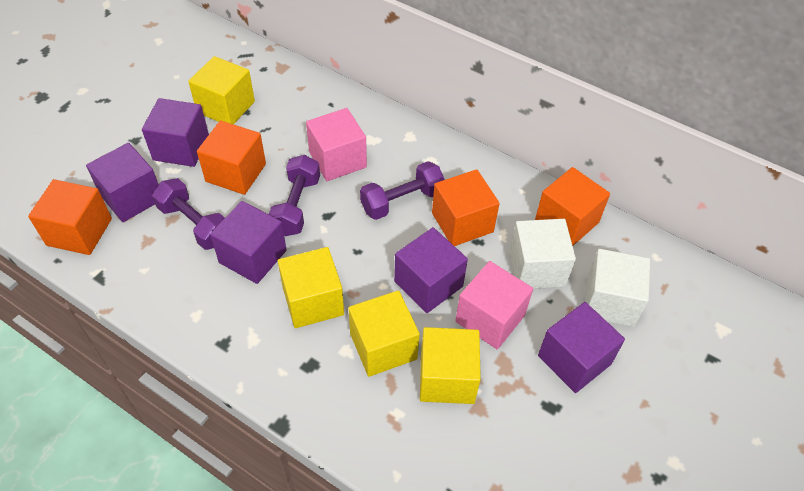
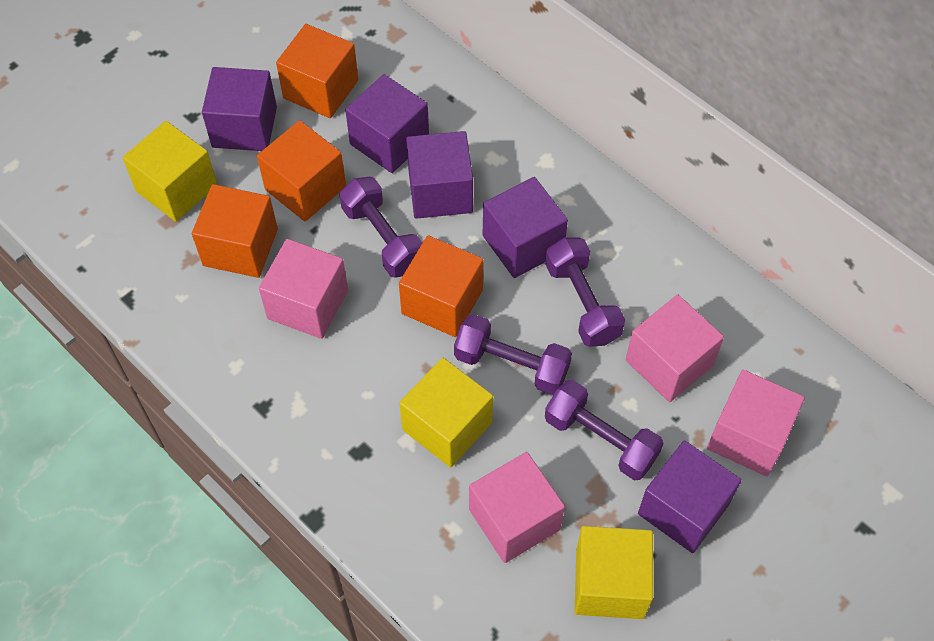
pink cube: 2 -> 4
purple dumbbell: 3 -> 4
white cube: 2 -> 0
yellow cube: 4 -> 3

